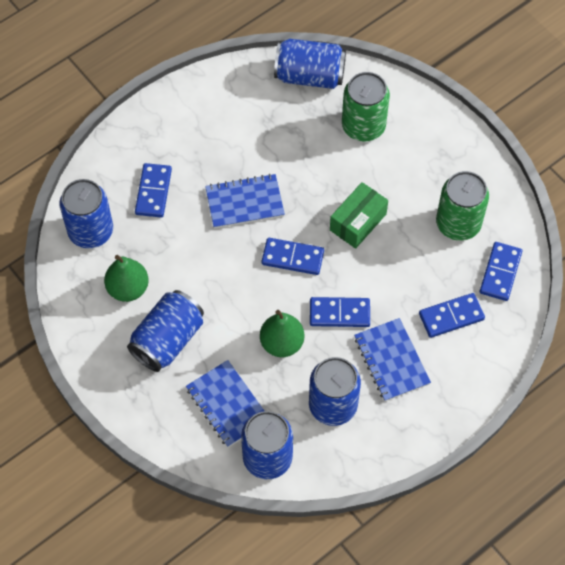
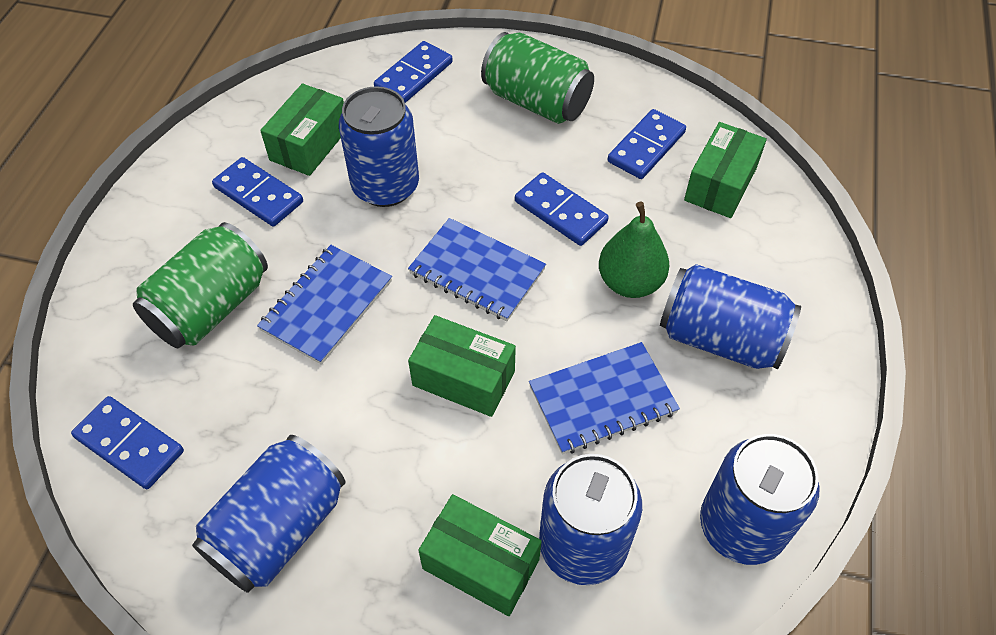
green box: 1 -> 4
green pear: 2 -> 1

